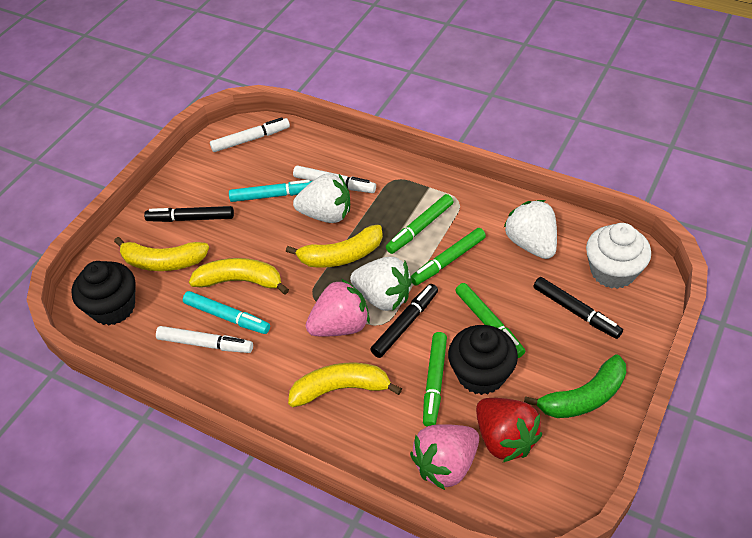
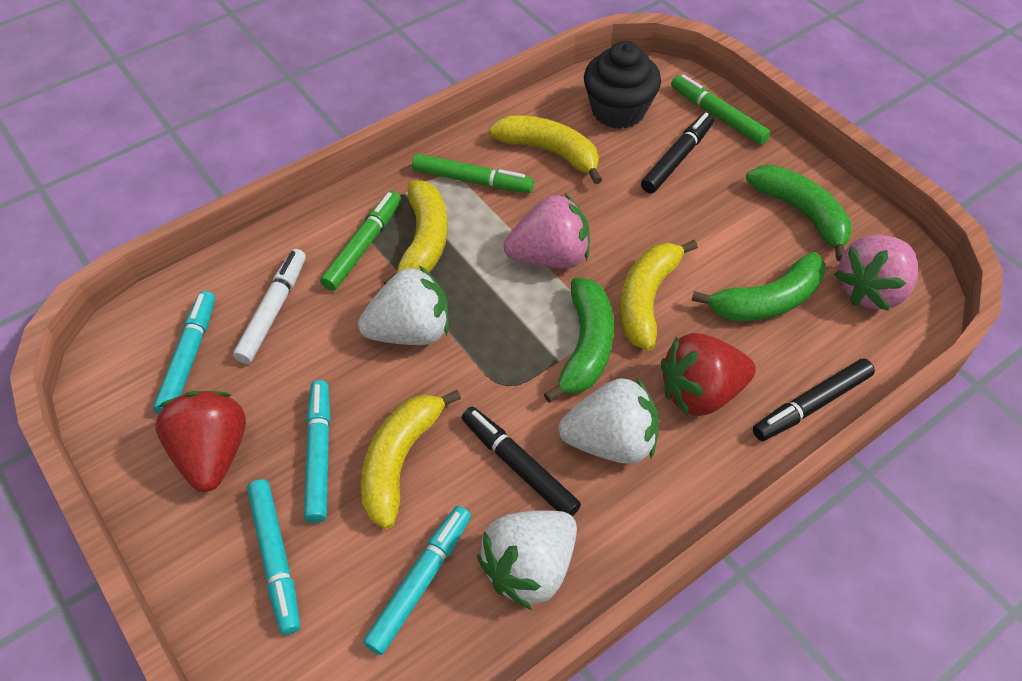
black cupcake: 2 -> 1
green banana: 1 -> 3
green marker: 4 -> 3
red strawberry: 1 -> 2
turquoise marker: 2 -> 4
white cupcake: 1 -> 0
white marker: 3 -> 1

